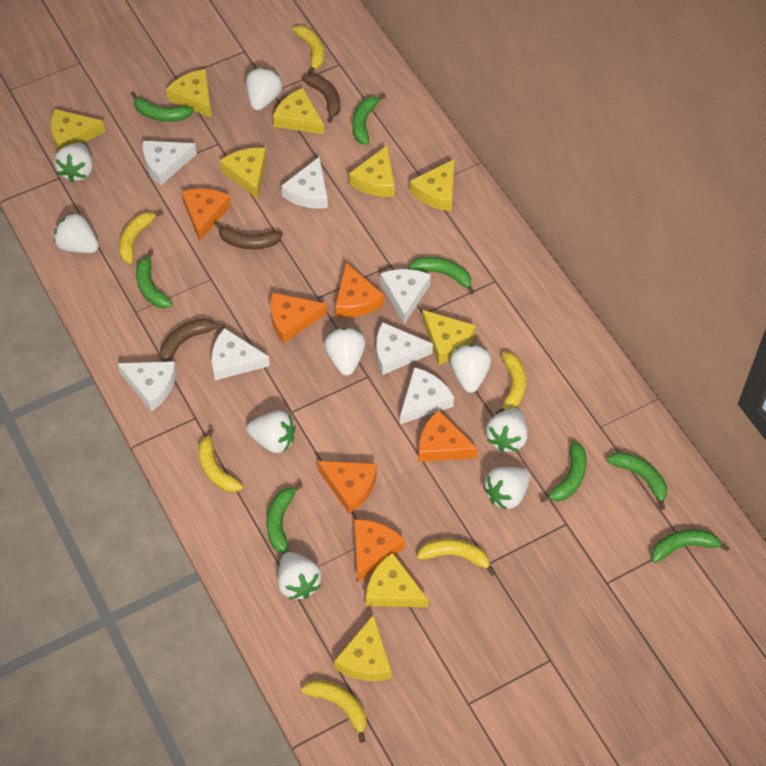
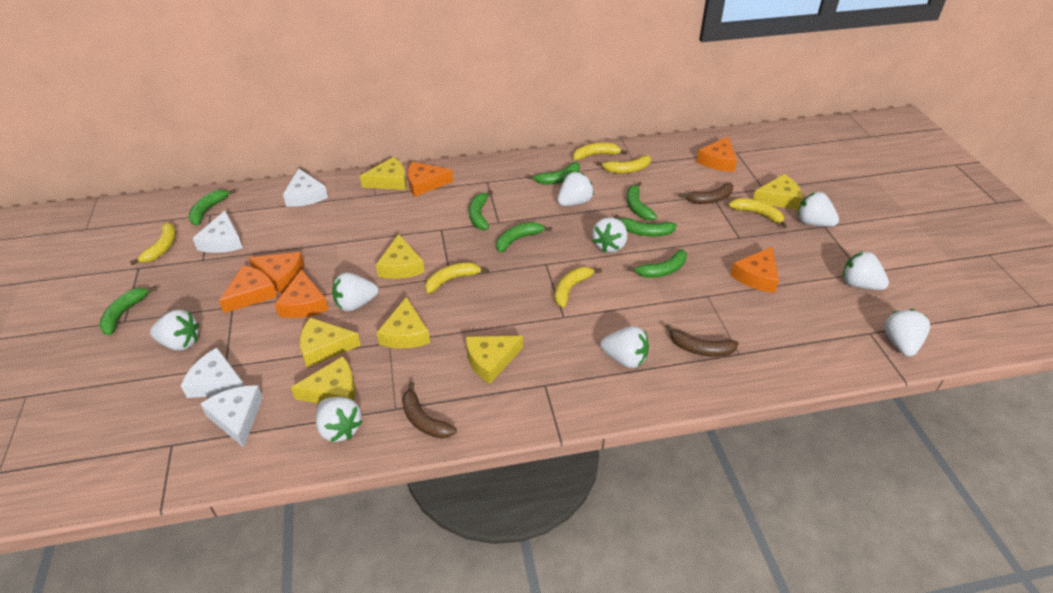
white cheese: 7 -> 4
yellow cheese: 9 -> 7

